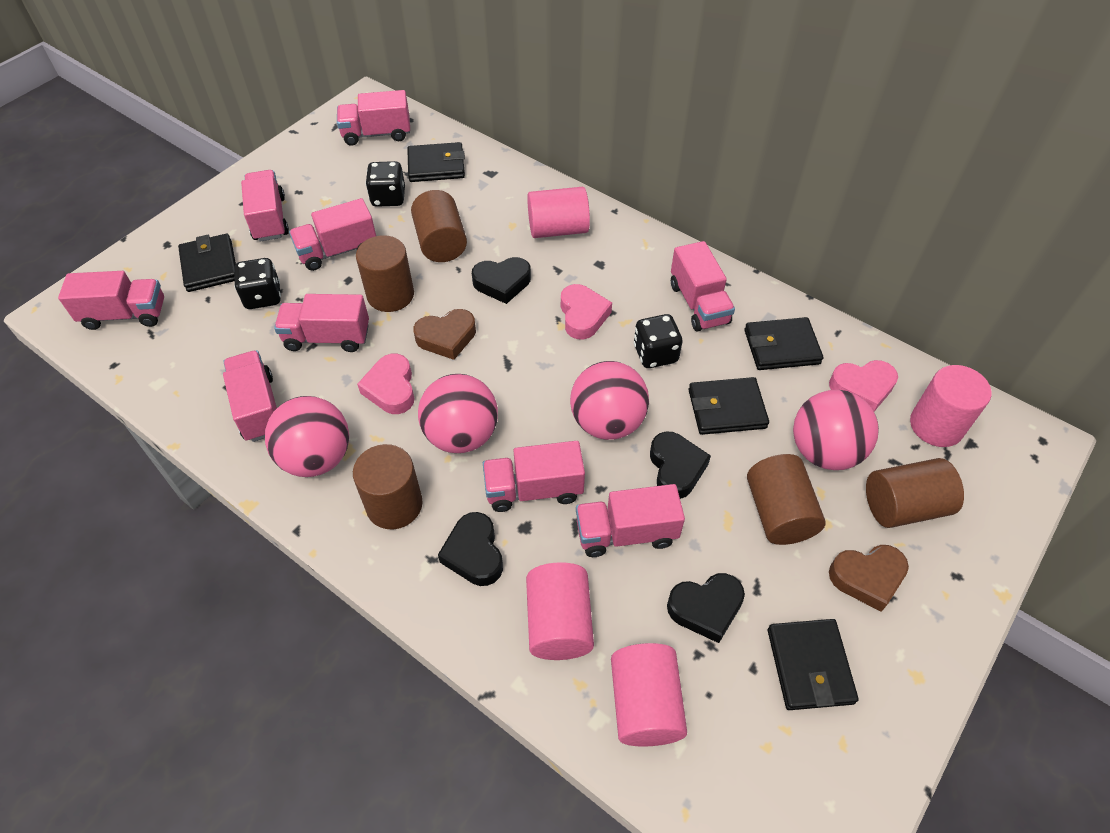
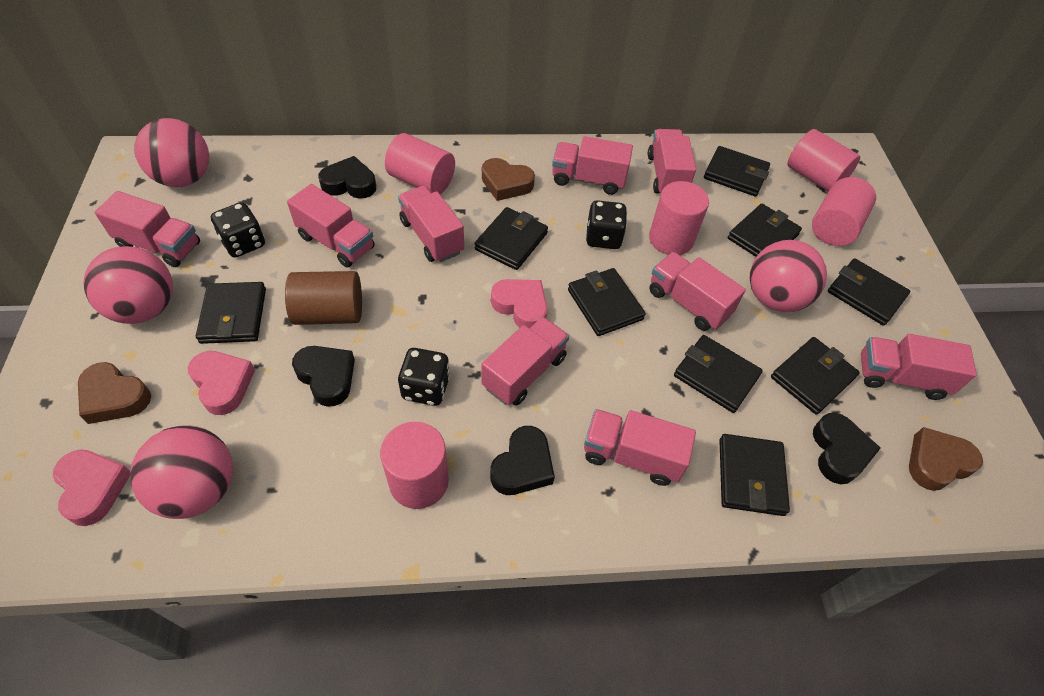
black wallet: 5 -> 9
brown cylinder: 5 -> 1
brown heart: 2 -> 3
pink cylinder: 4 -> 5

